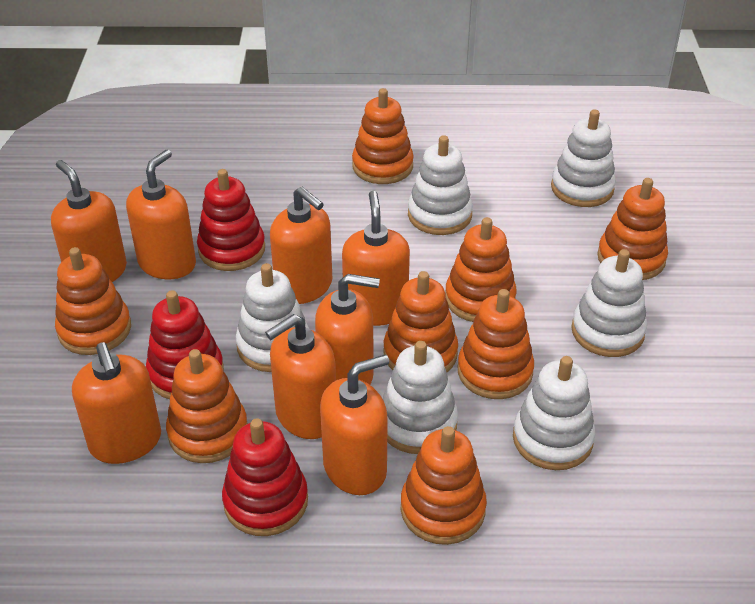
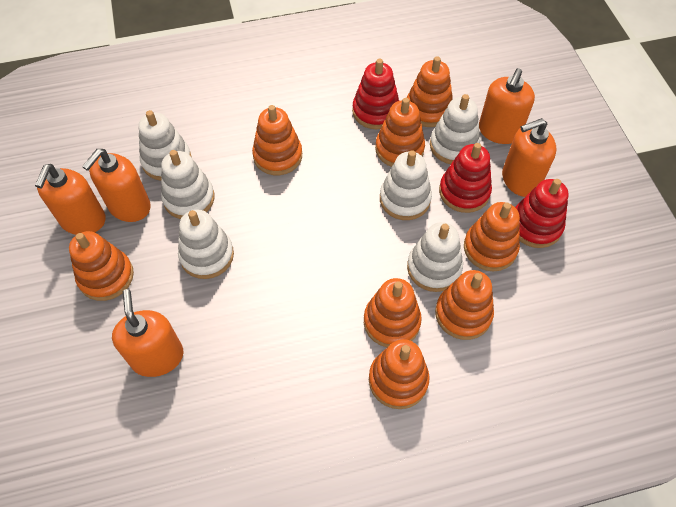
orange soap dispenser: 8 -> 5

